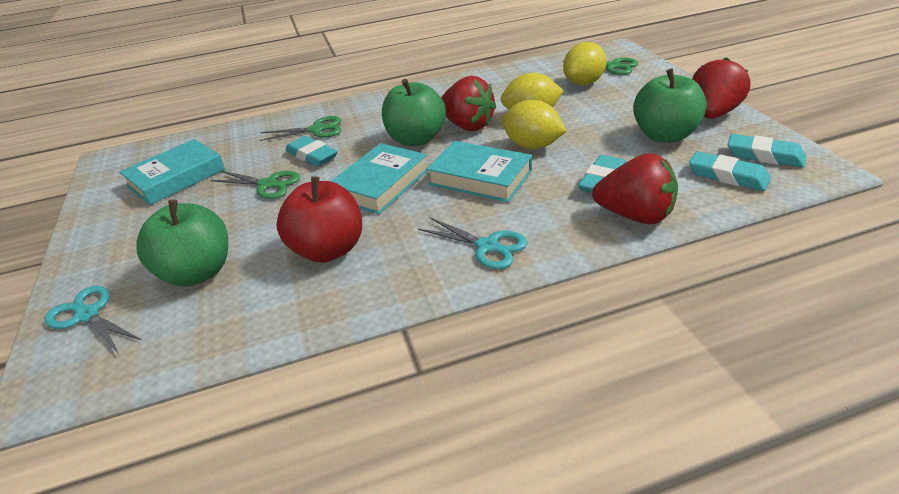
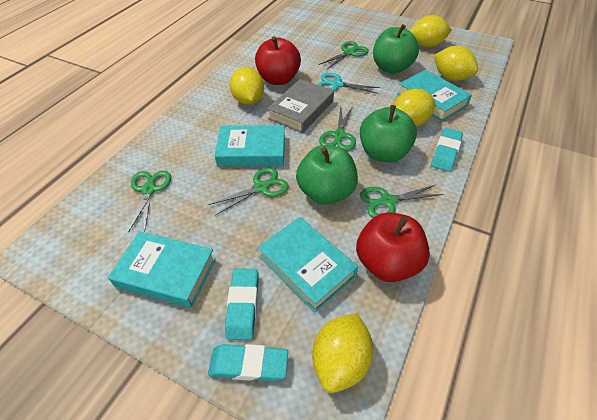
green scissors: 3 -> 5
grey book: 0 -> 1
red apple: 1 -> 2
red strawberry: 3 -> 0
turquoise book: 3 -> 4
turquoise eraser: 4 -> 3
turquoise scissors: 2 -> 1
yellow lemon: 3 -> 5

